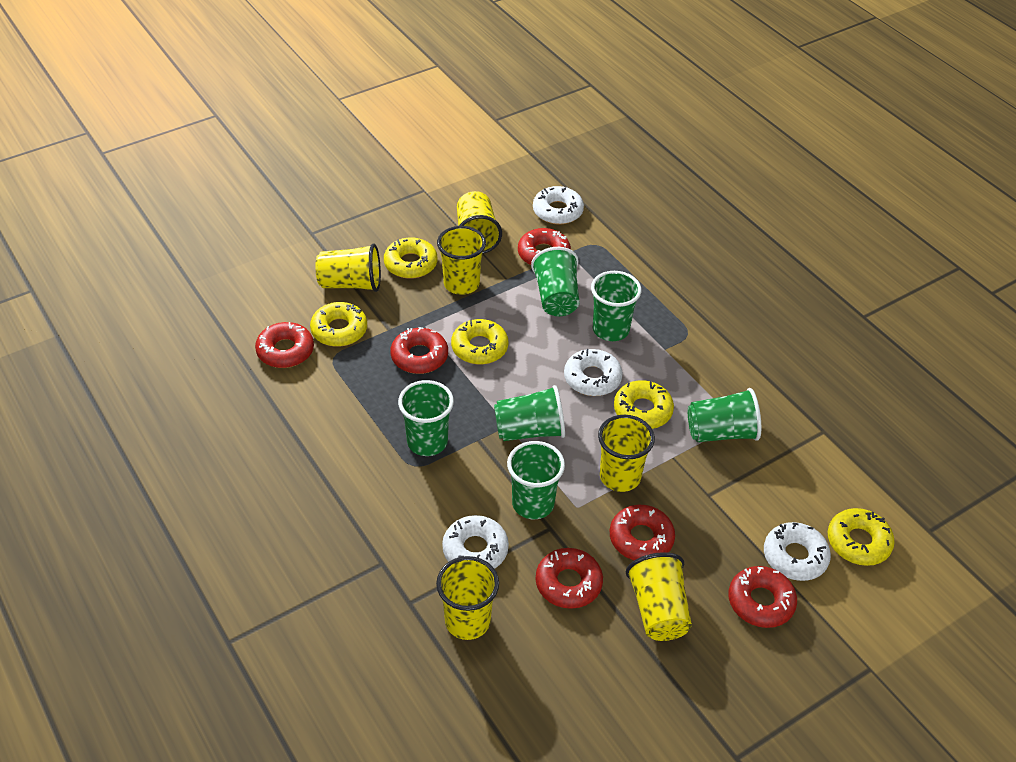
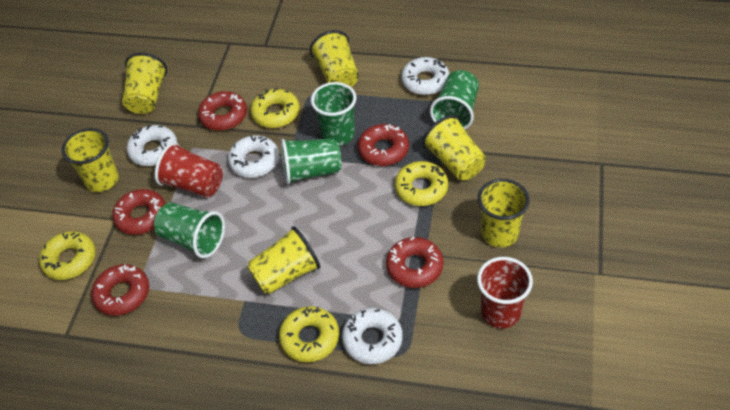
green cup: 6 -> 4
red cup: 0 -> 2
red donut: 6 -> 5
yellow donut: 5 -> 4

